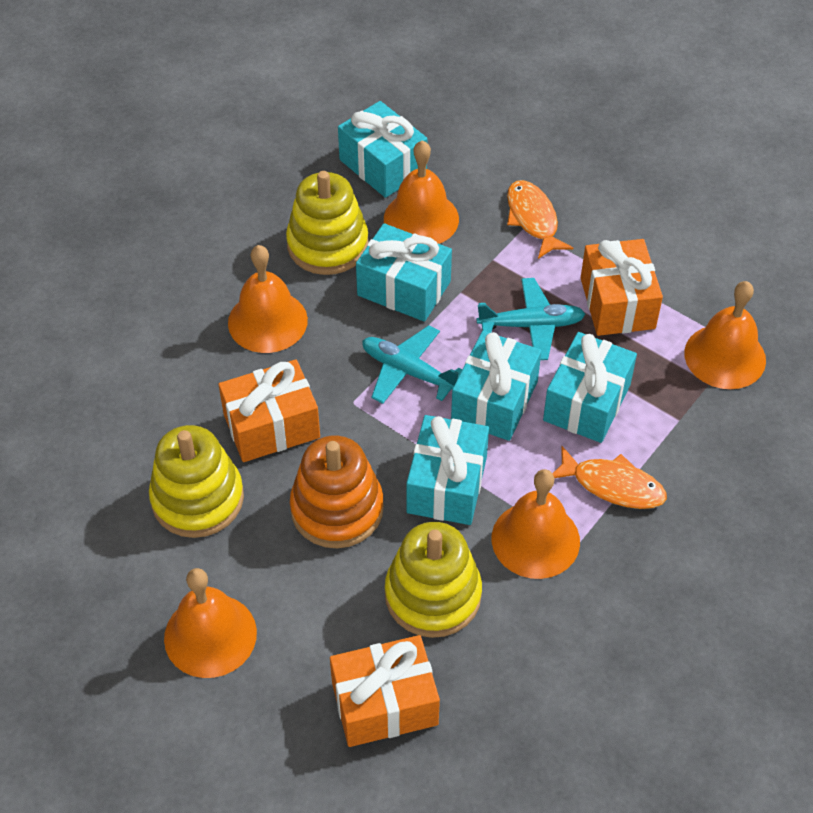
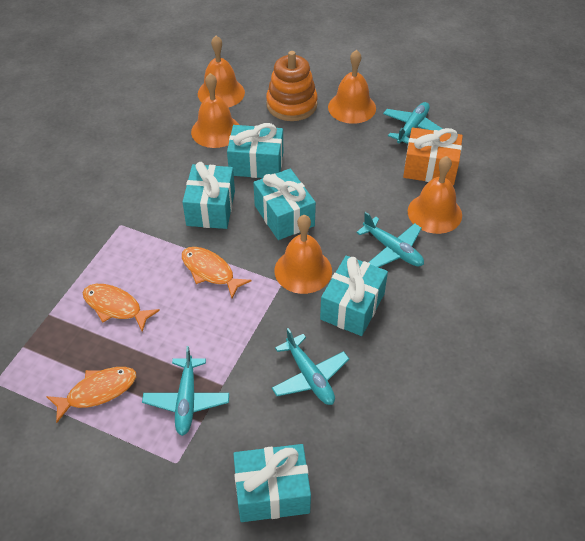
orange fish: 2 -> 3
orange gift: 3 -> 1
turquoise plane: 2 -> 4
yellow stacking toy: 3 -> 0

